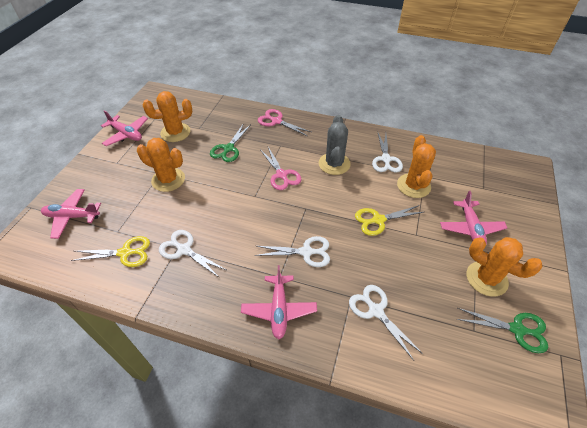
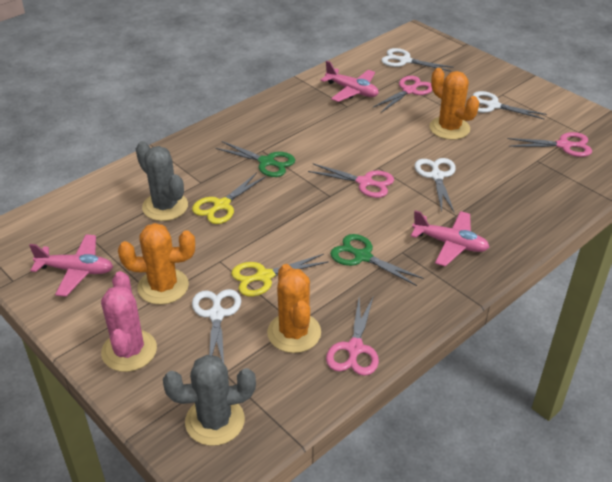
grey cactus: 1 -> 2
orange cactus: 4 -> 3
pink cactus: 0 -> 1
pink plane: 4 -> 3
pink scissors: 2 -> 4

